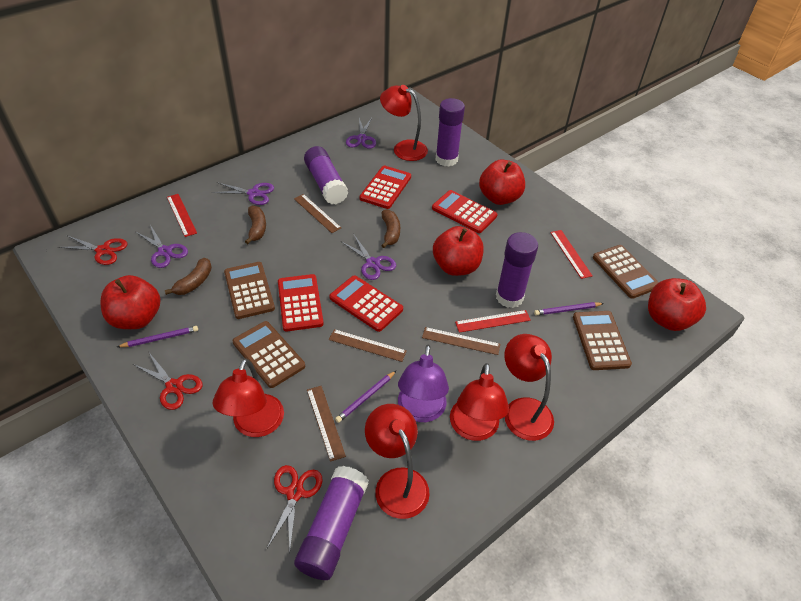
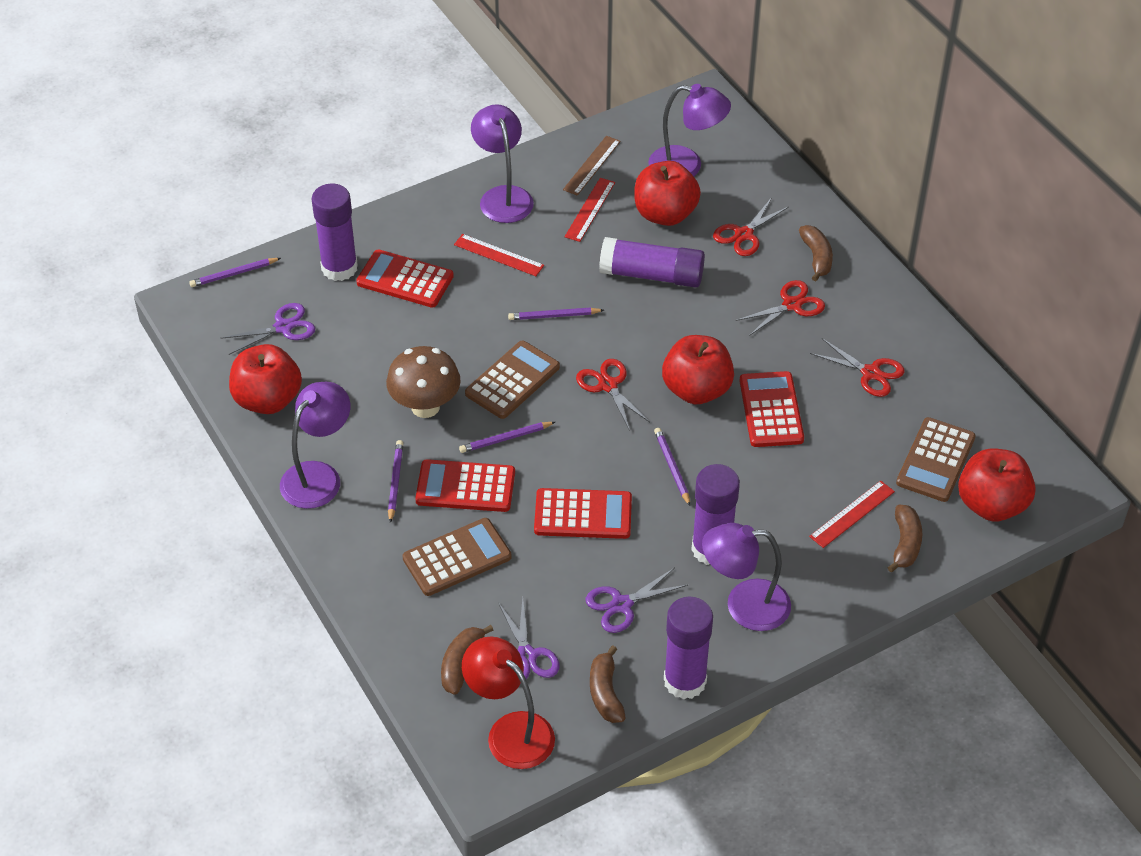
brown banana: 3 -> 4
brown calculator: 4 -> 3
brown mushroom: 0 -> 1
brown ruler: 4 -> 1
purple lamp: 1 -> 4
purple pencil: 3 -> 5
purple scissors: 4 -> 3
red lamp: 5 -> 1
red scissors: 3 -> 4

